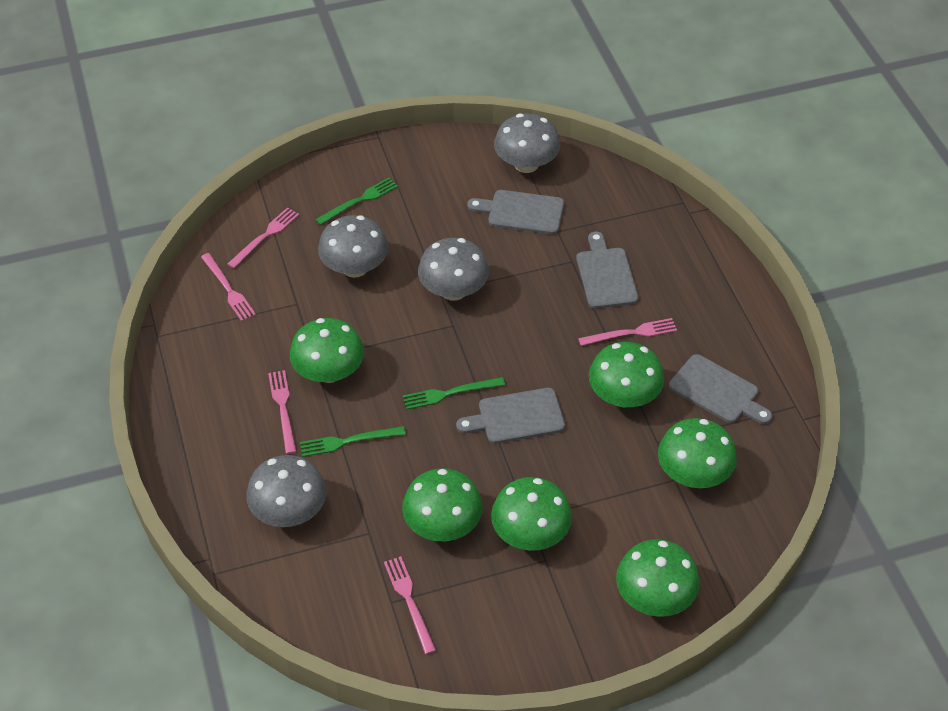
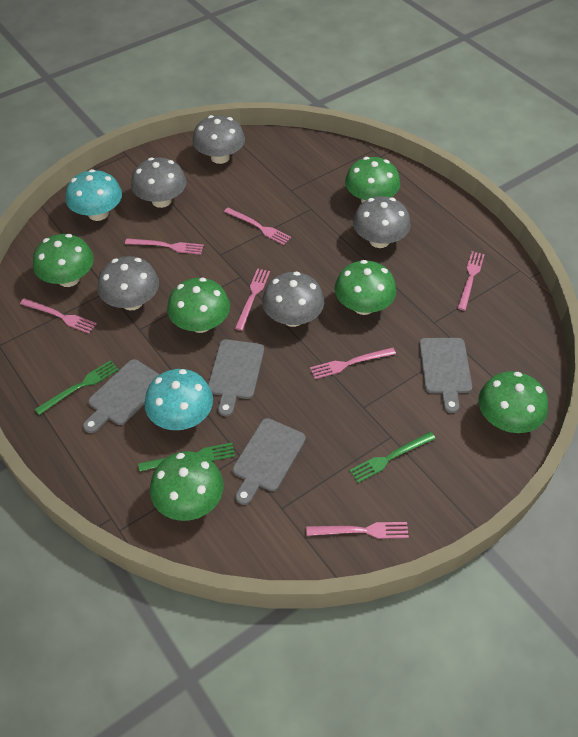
grey mushroom: 4 -> 5
pink fork: 5 -> 7
turquoise mushroom: 0 -> 2

